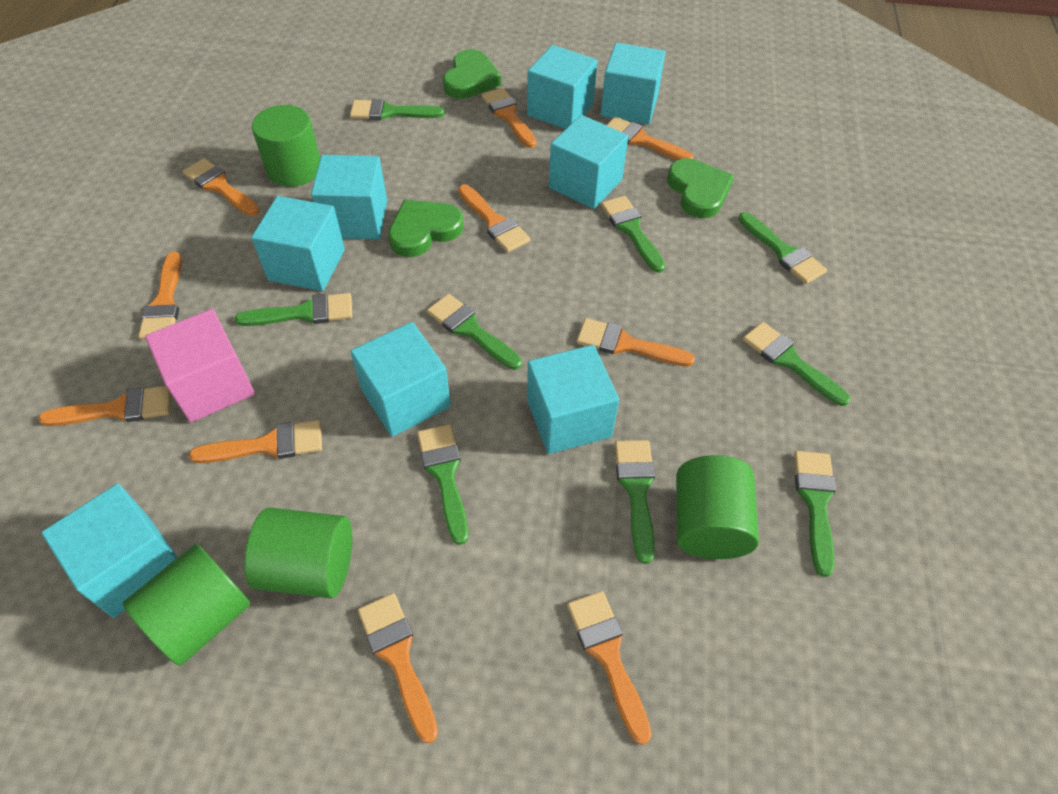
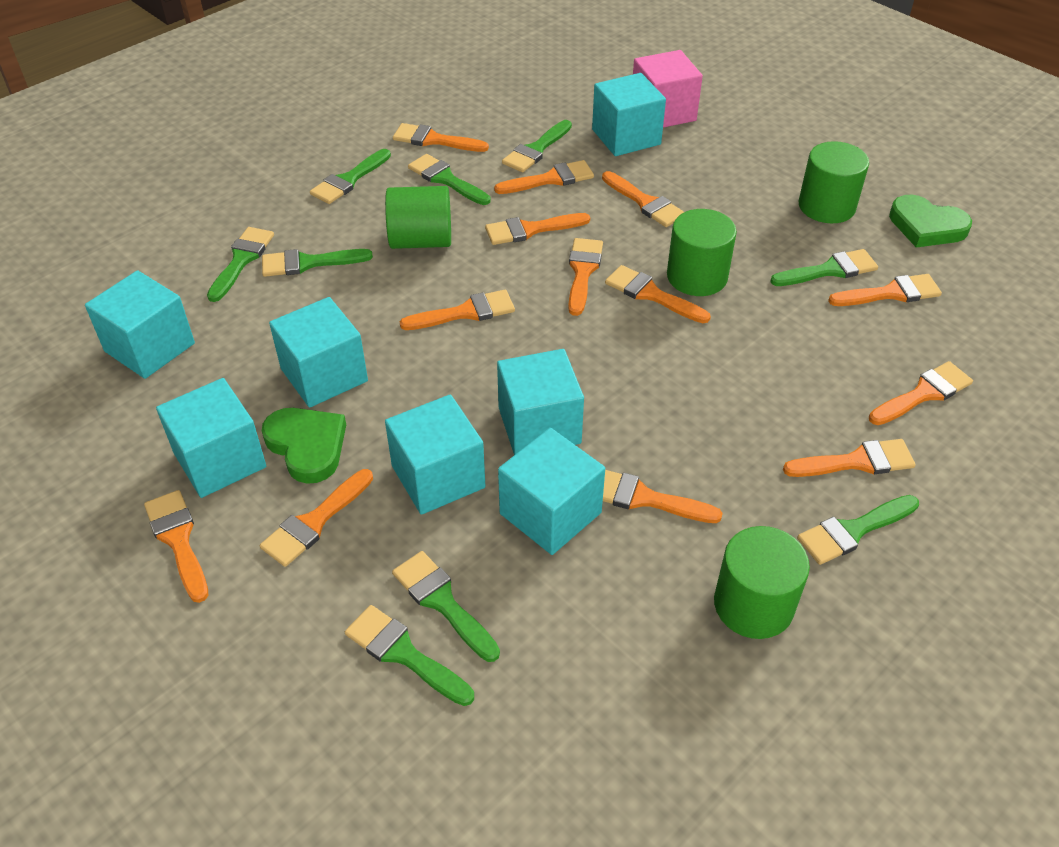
green heart: 3 -> 2
orange brush: 10 -> 13
turquoise cube: 8 -> 7

